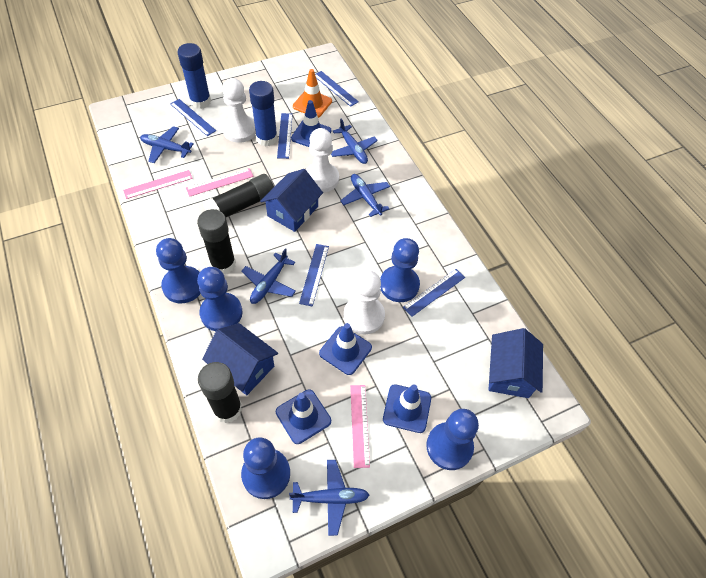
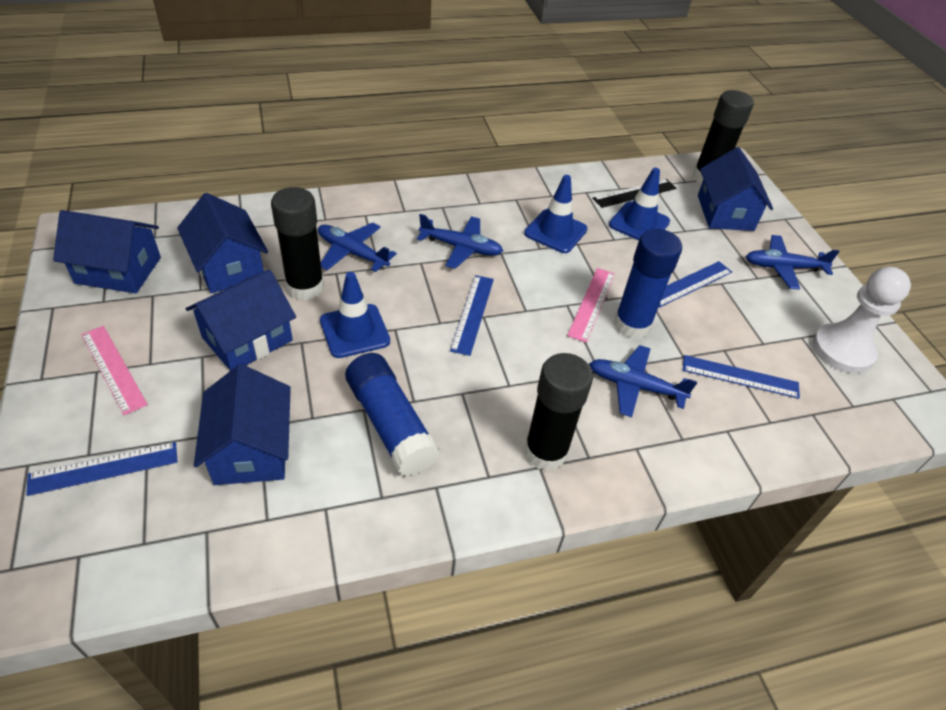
black ruler: 0 -> 1
blue house: 3 -> 5
blue pawn: 5 -> 0
blue plane: 5 -> 4
blue ruler: 5 -> 4
blue traffic cone: 4 -> 3
orange traffic cone: 1 -> 0
pink ruler: 3 -> 2
white pawn: 3 -> 1

